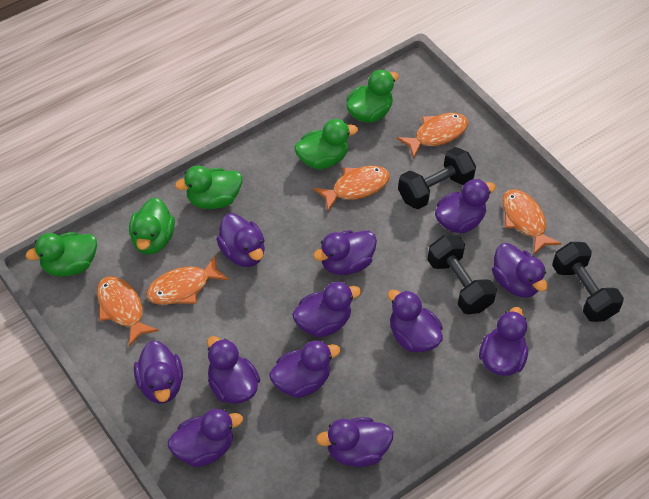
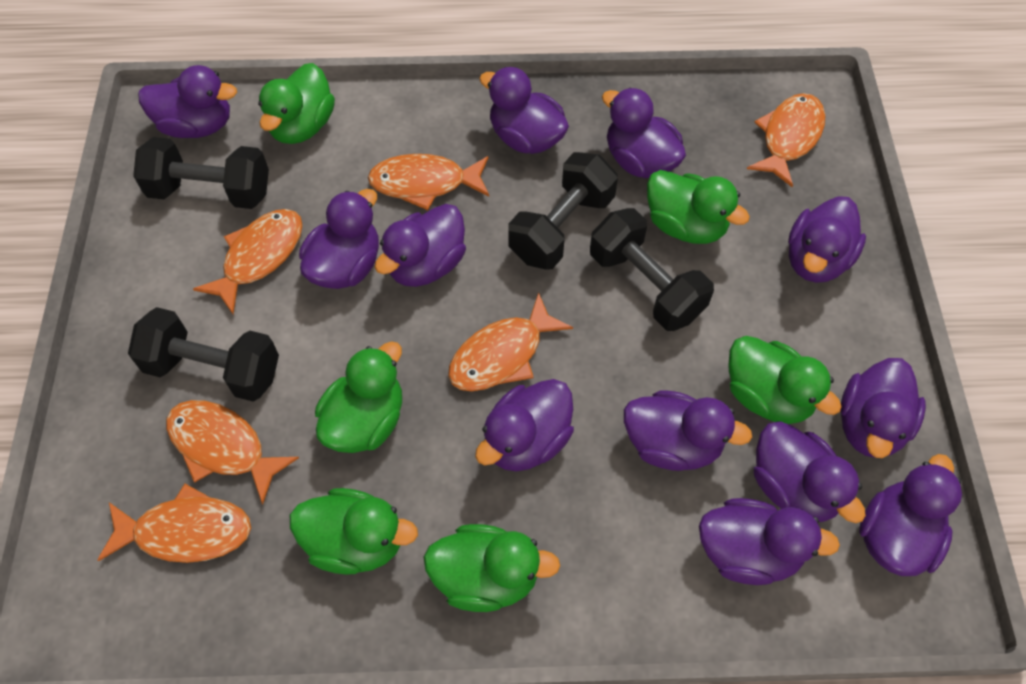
black dumbbell: 3 -> 4
green duck: 5 -> 6
orange fish: 5 -> 6

